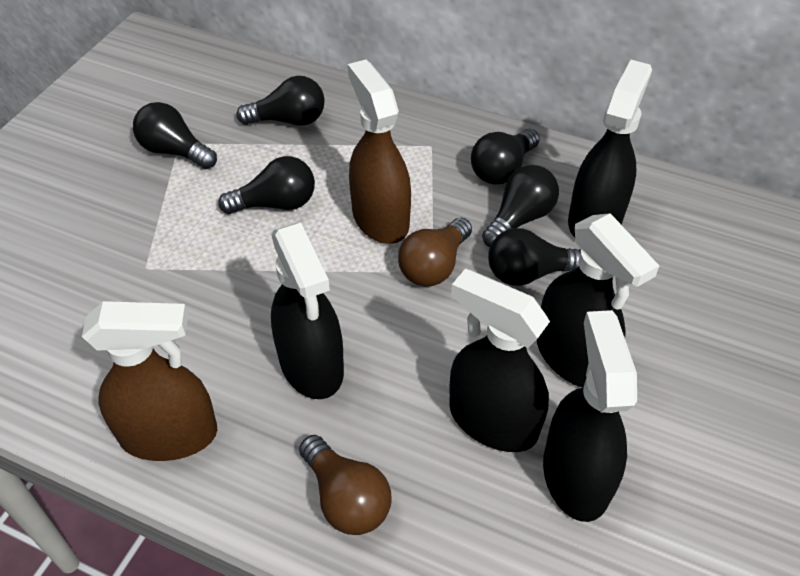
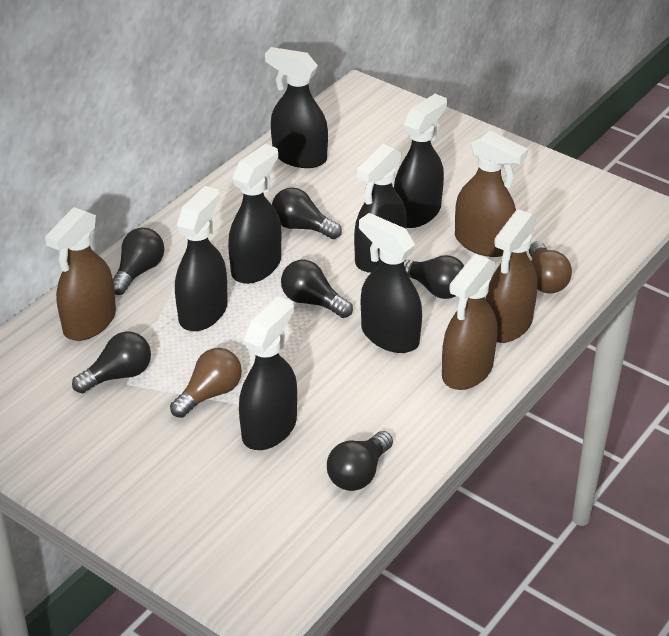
black spray bottle: 5 -> 7
brown spray bottle: 2 -> 4

